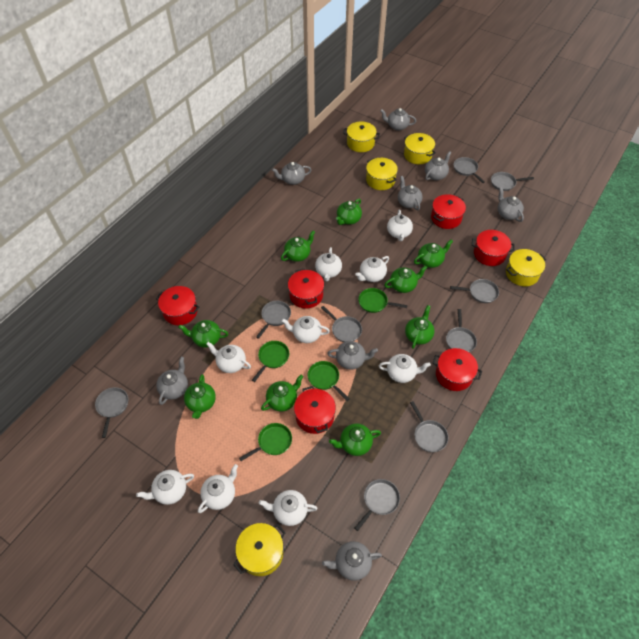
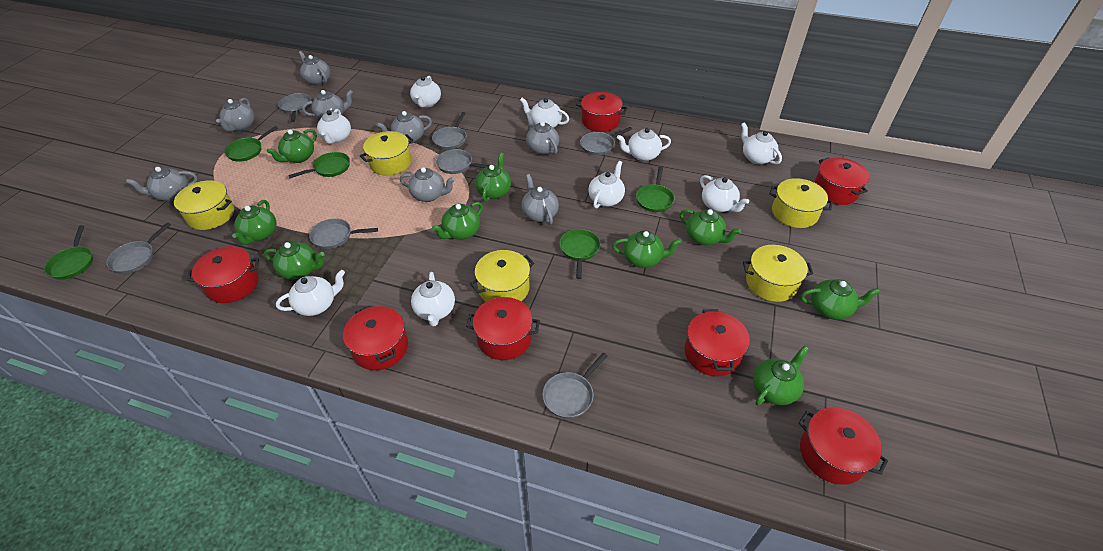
green pan: 4 -> 5
grey pan: 9 -> 7
red pot: 6 -> 7

